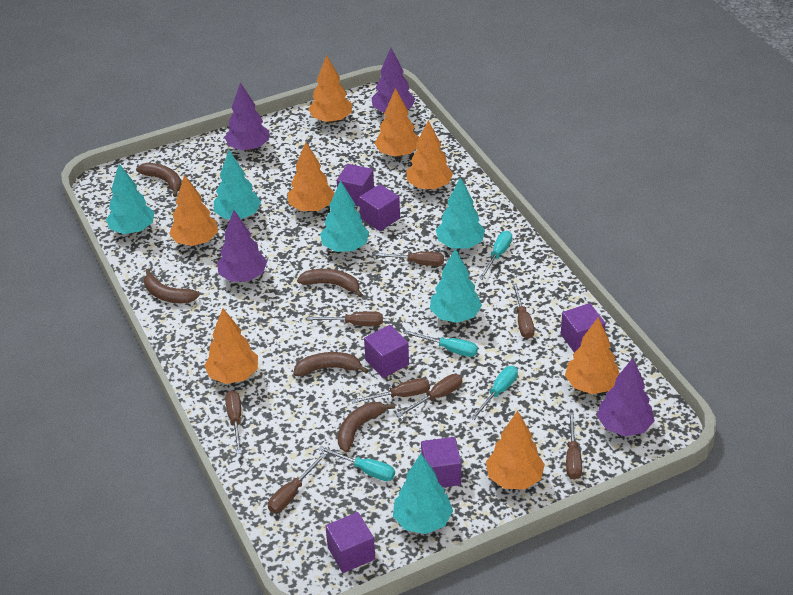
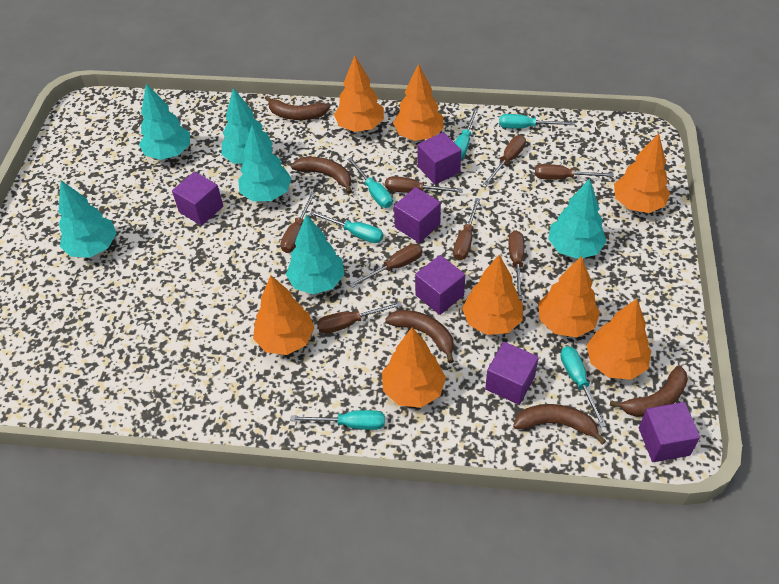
purple tree: 4 -> 0
turquoise screwdriver: 4 -> 6

